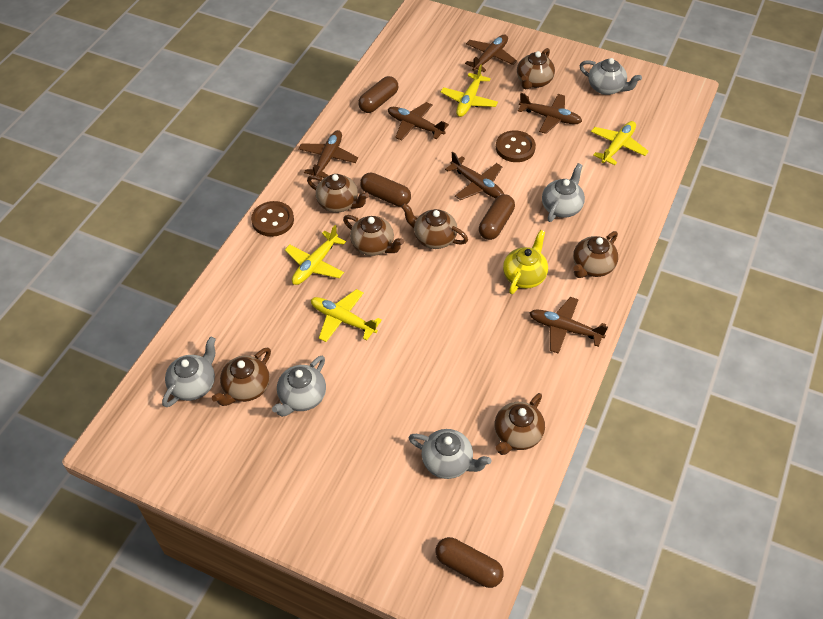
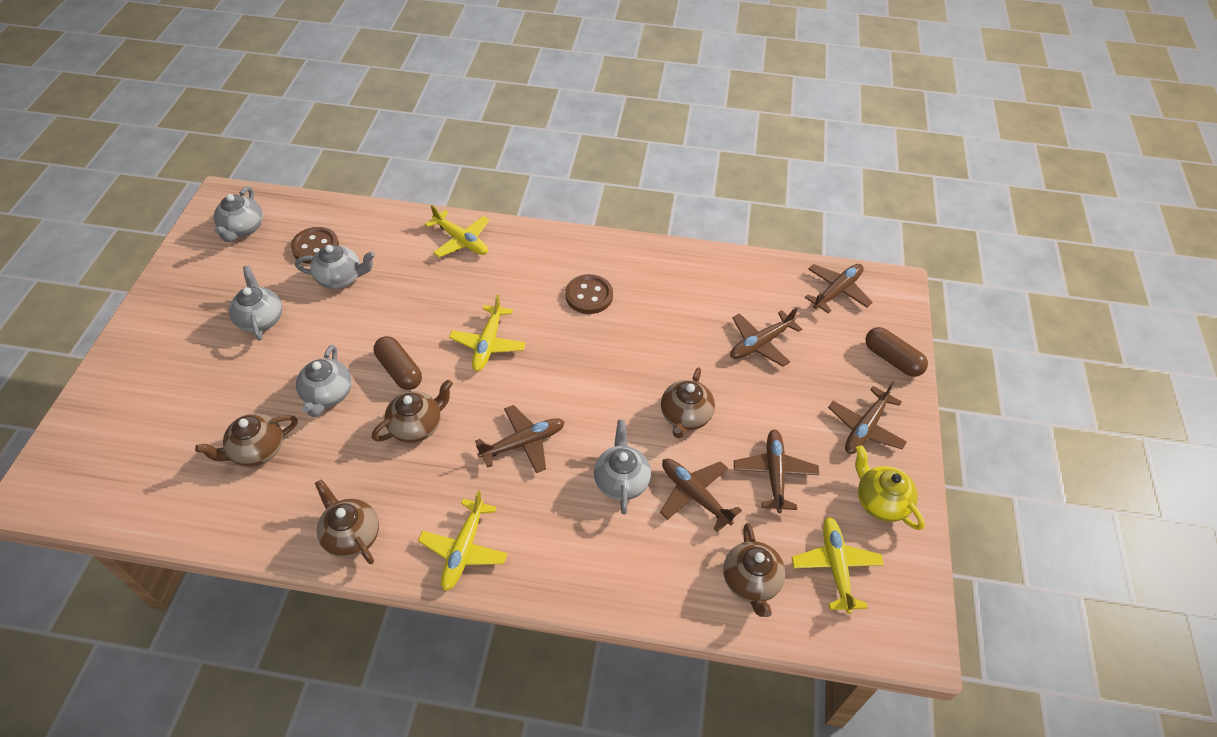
brown capsule: 4 -> 2
brown teapot: 7 -> 5

